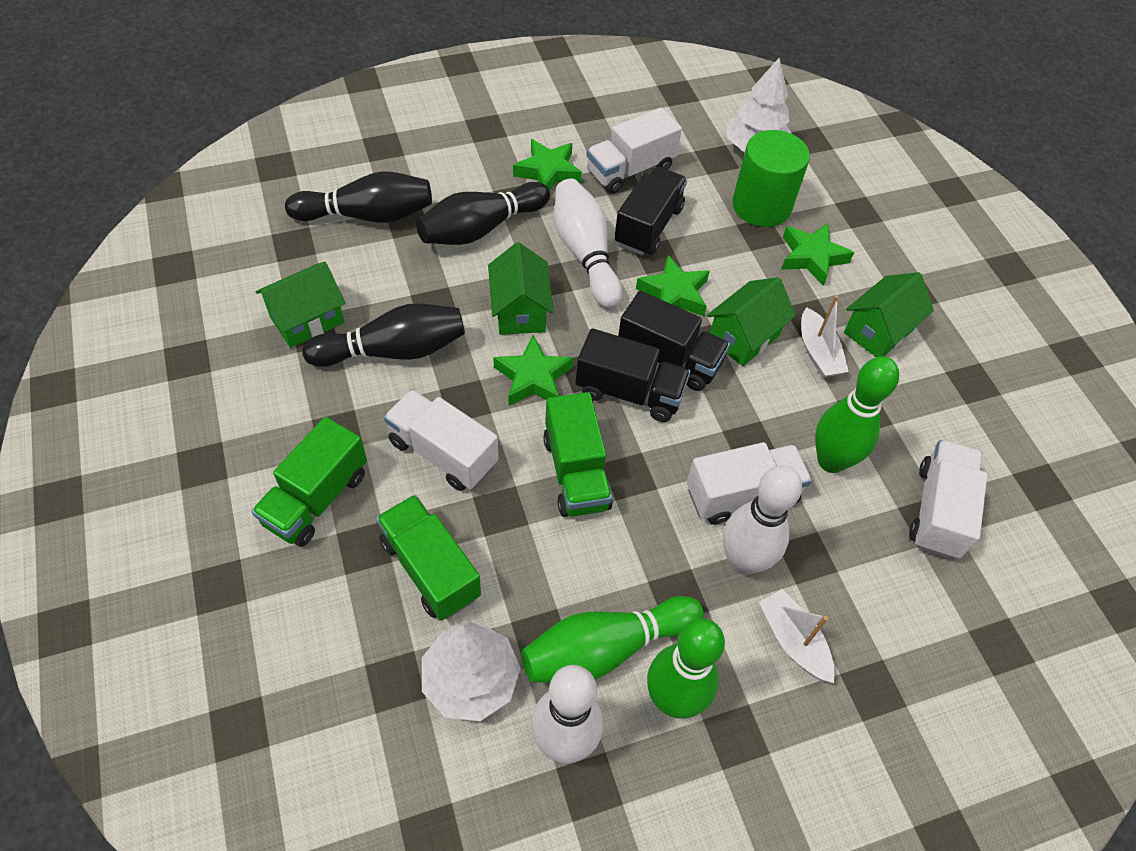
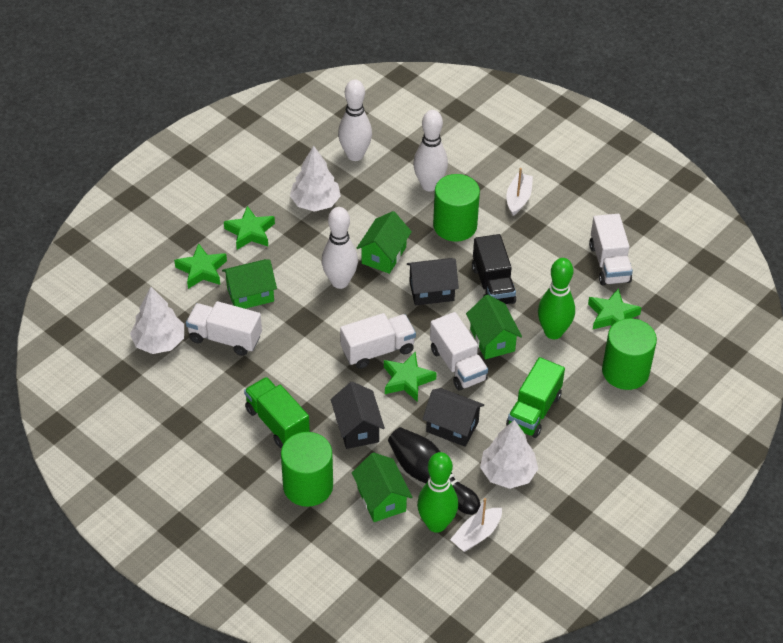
black bowling pin: 3 -> 1
black house: 0 -> 3
black truck: 3 -> 1
green bowling pin: 3 -> 2
green cylinder: 1 -> 3
green truck: 3 -> 2
white tree: 2 -> 3

